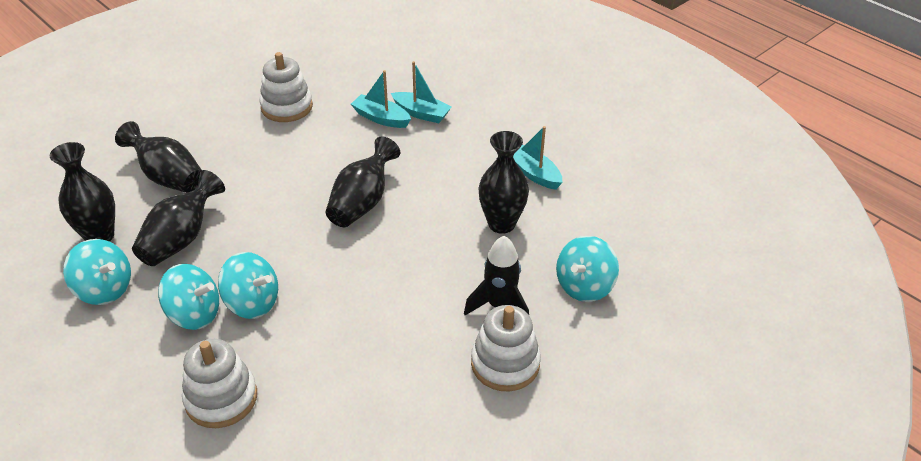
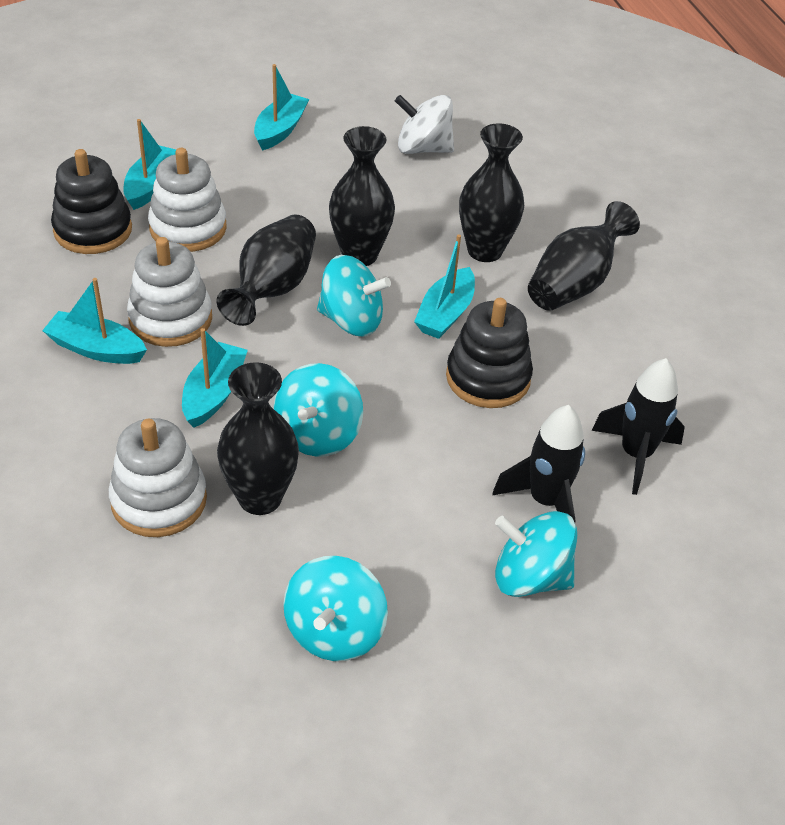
black rocket: 1 -> 2
black stacking toy: 0 -> 2
turquoise boat: 3 -> 5
white spinning top: 0 -> 1

